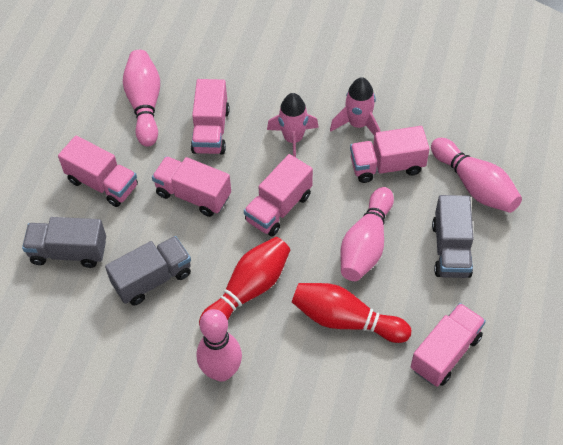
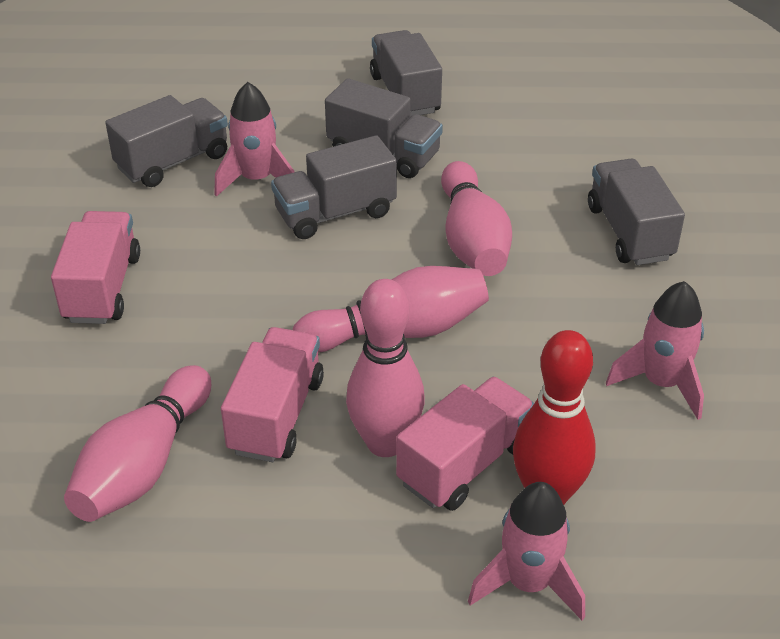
grey truck: 3 -> 5
pink rocket: 2 -> 3
pink truck: 6 -> 3
red bowling pin: 2 -> 1

